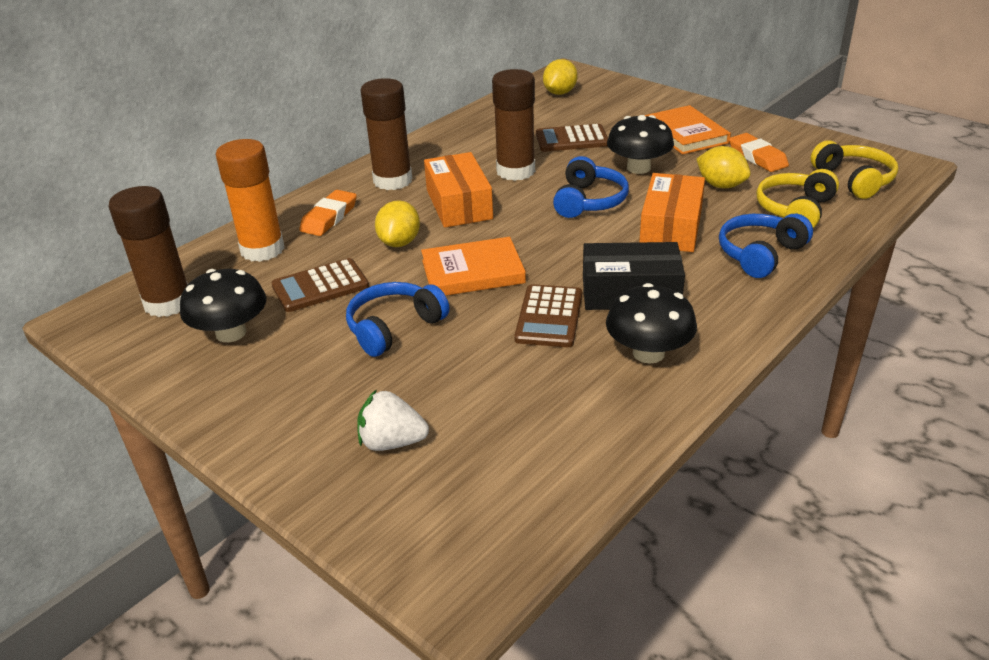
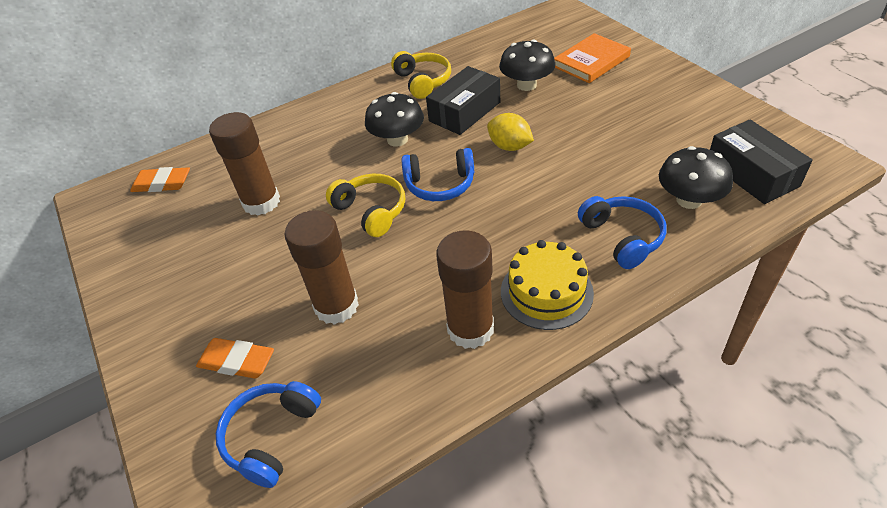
black box: 1 -> 2
brown calculator: 3 -> 0
orange book: 2 -> 1
orange box: 2 -> 0
orange glue stick: 1 -> 0
white strawberry: 1 -> 0
yellow cake: 0 -> 1
yellow lemon: 3 -> 1

